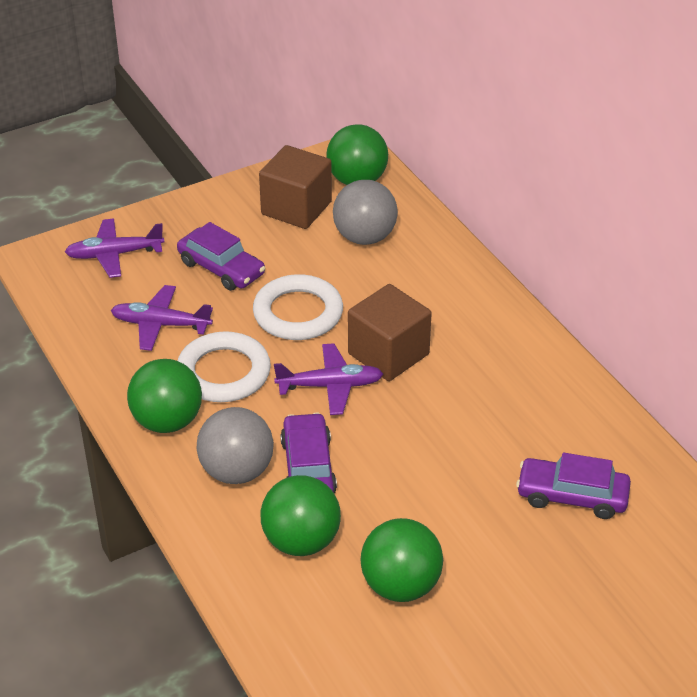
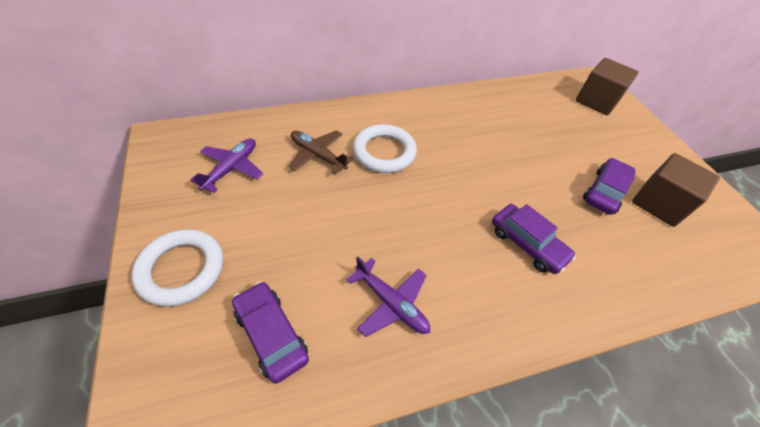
brown plane: 0 -> 1
green ball: 4 -> 0
grey ball: 2 -> 0
purple plane: 3 -> 2

